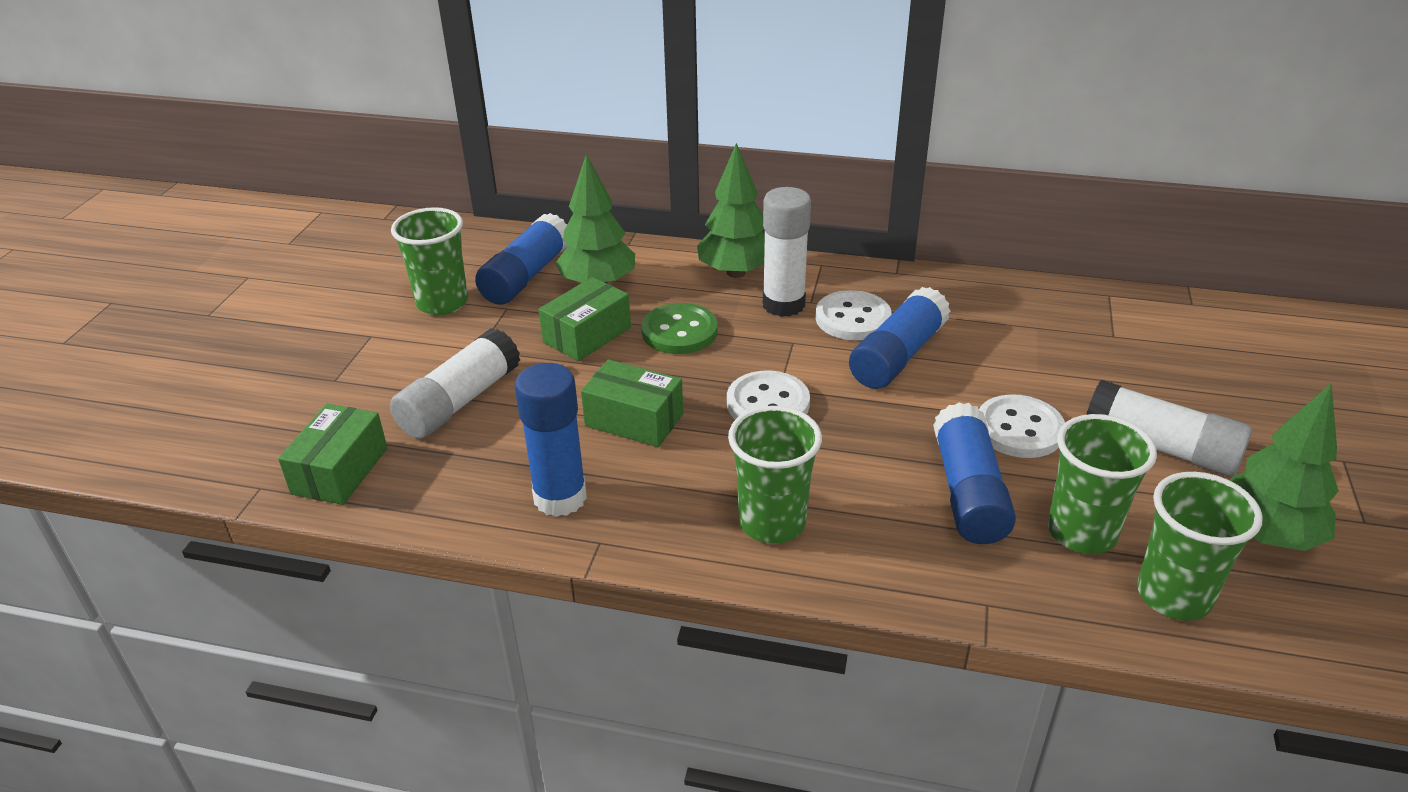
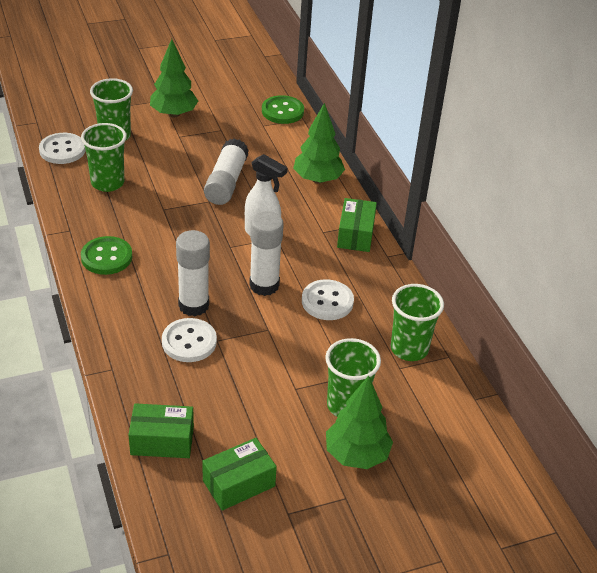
blue glue stick: 4 -> 0
green button: 1 -> 2
white spray bottle: 0 -> 1

